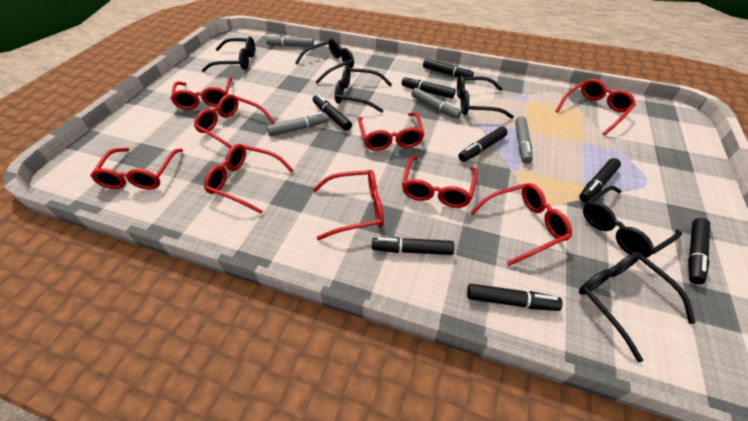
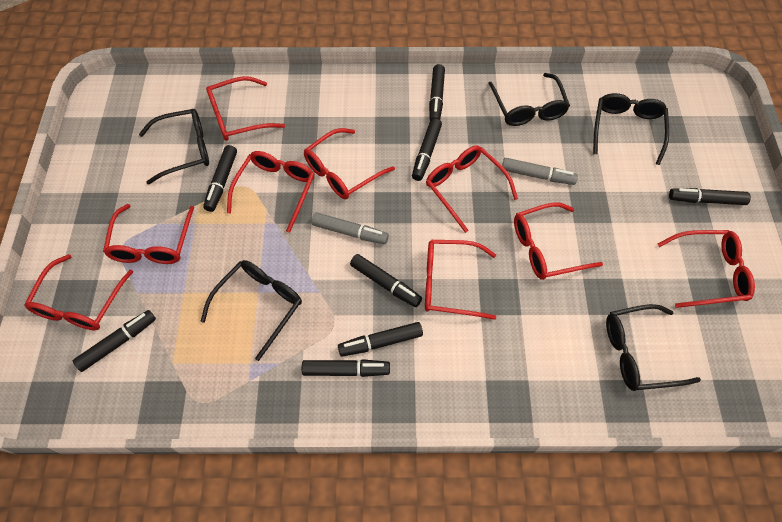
black glasses: 6 -> 5
grey marker: 4 -> 2

